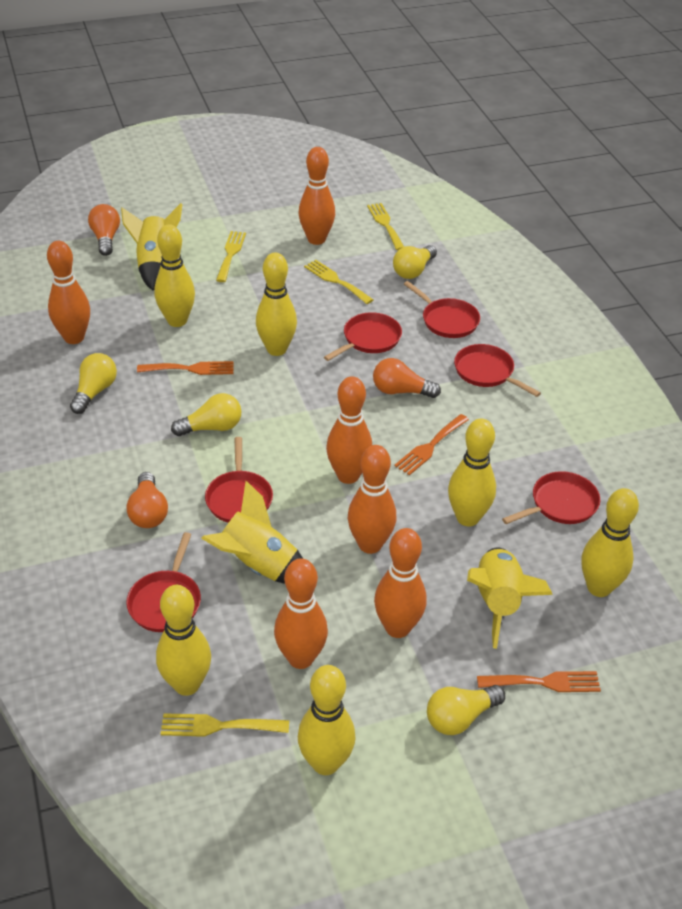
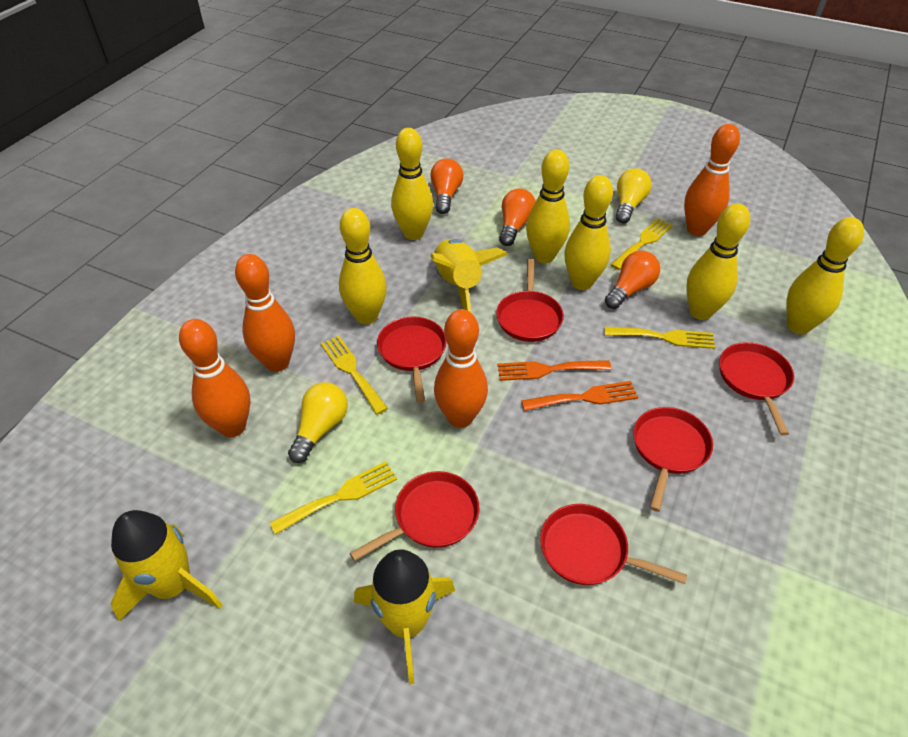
orange bowling pin: 6 -> 4
orange fork: 3 -> 2
yellow light bulb: 4 -> 2

